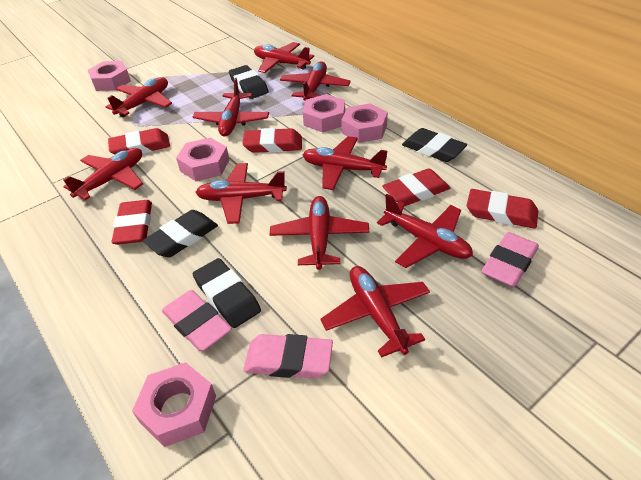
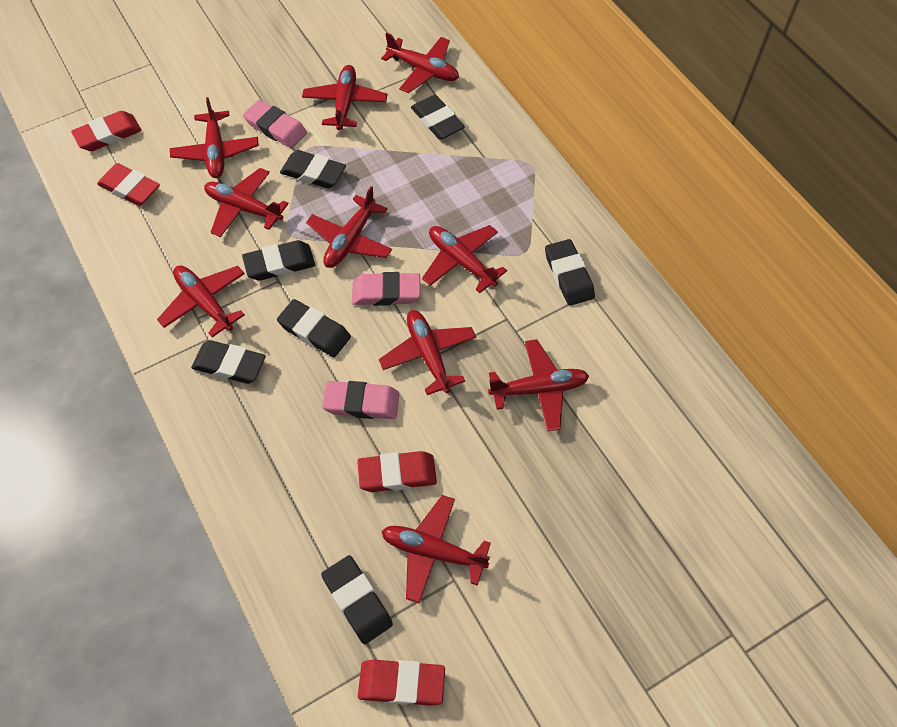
black eraser: 4 -> 7
pink nut: 5 -> 0
red eraser: 5 -> 4

